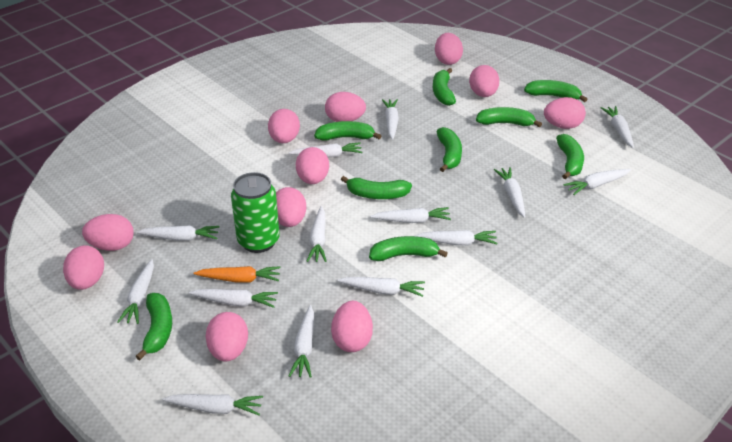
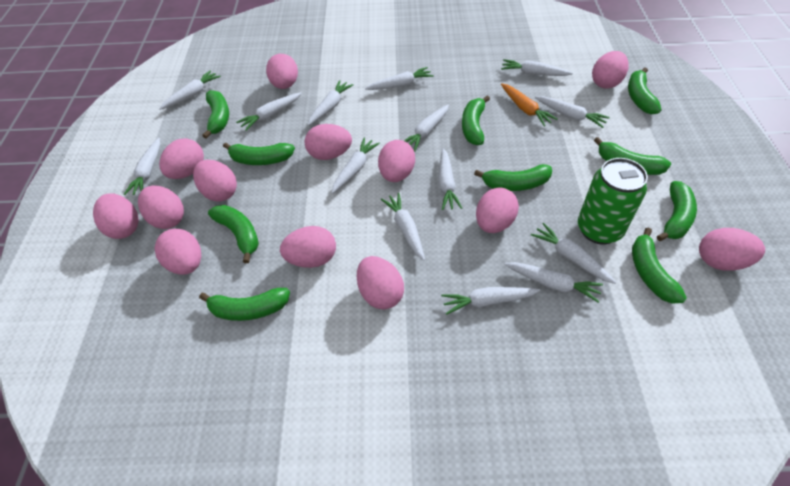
green banana: 9 -> 10
pink egg: 11 -> 13

